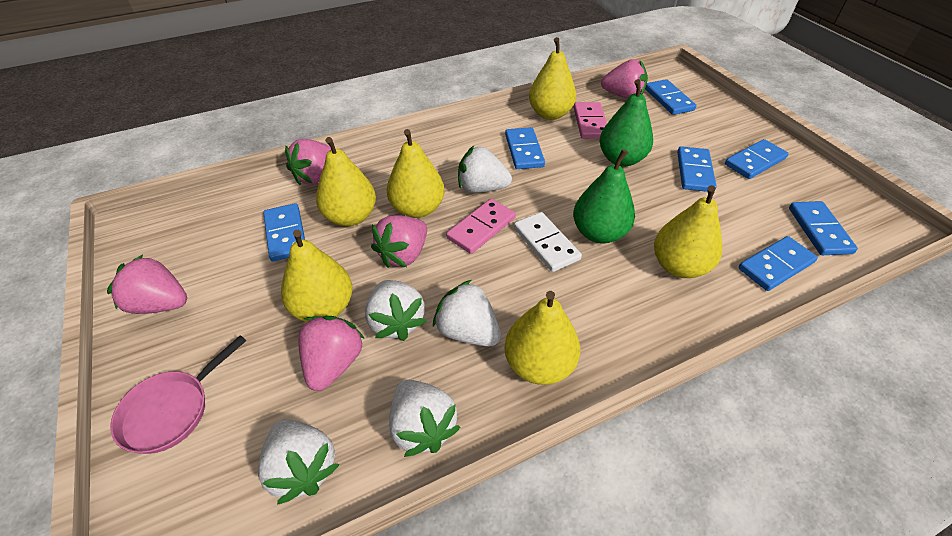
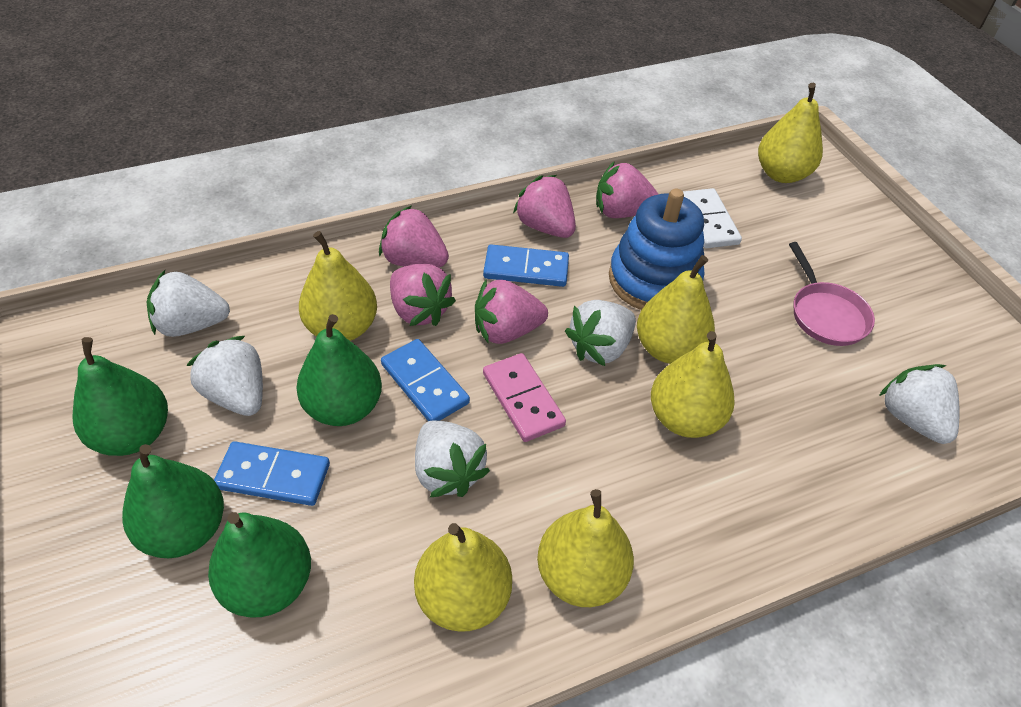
blue domino: 7 -> 3
blue stacking toy: 0 -> 1
green pear: 2 -> 4
pink domino: 2 -> 1

